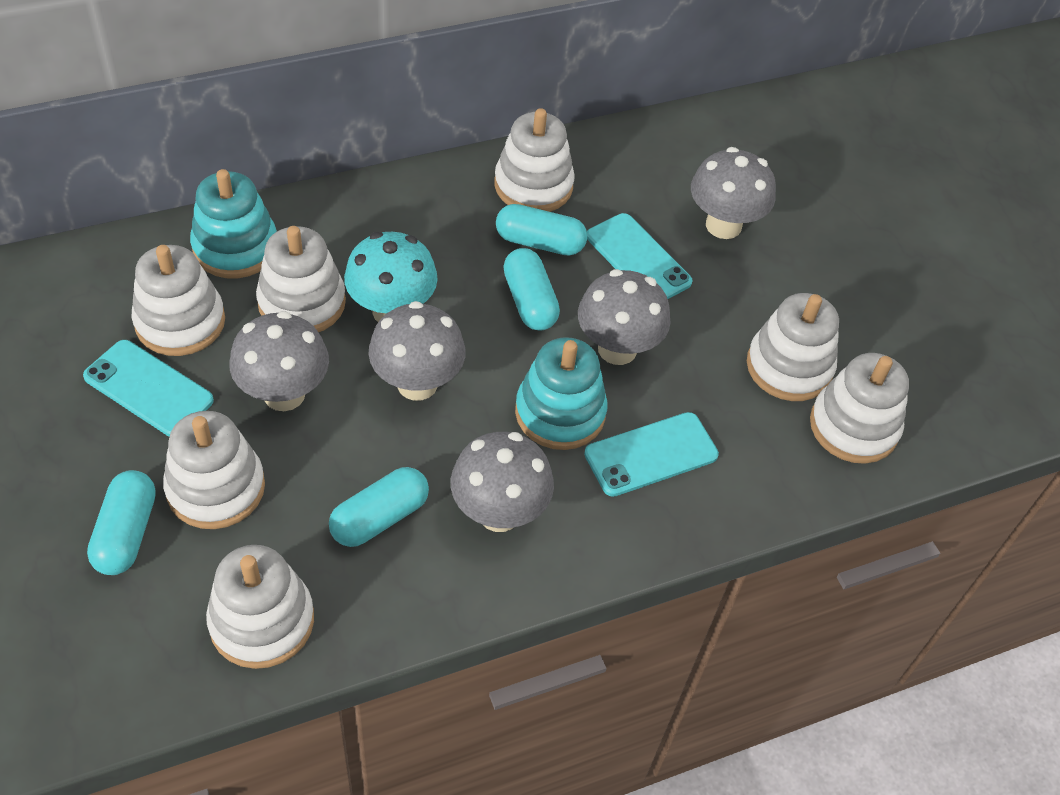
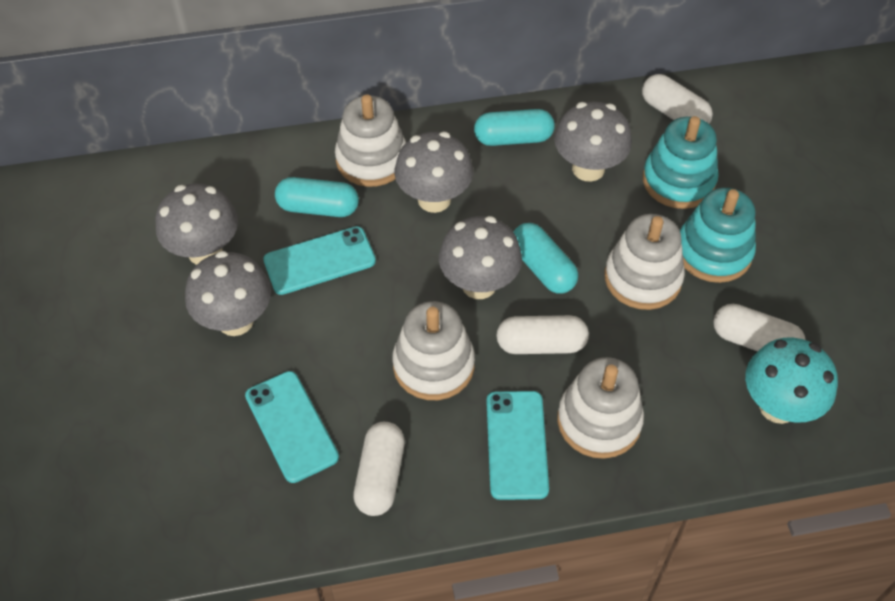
turquoise capsule: 4 -> 3
white capsule: 0 -> 4
white stacking toy: 7 -> 4

